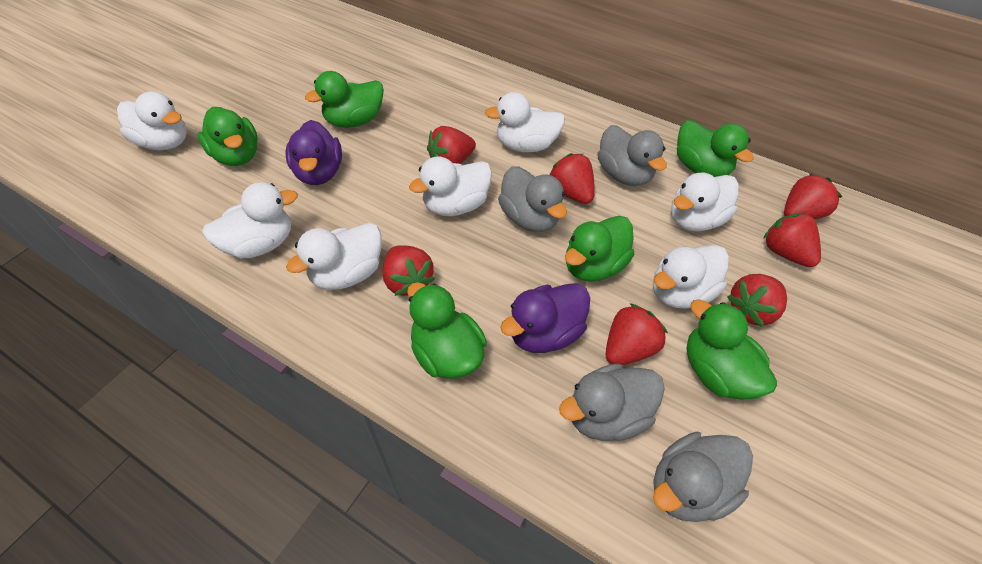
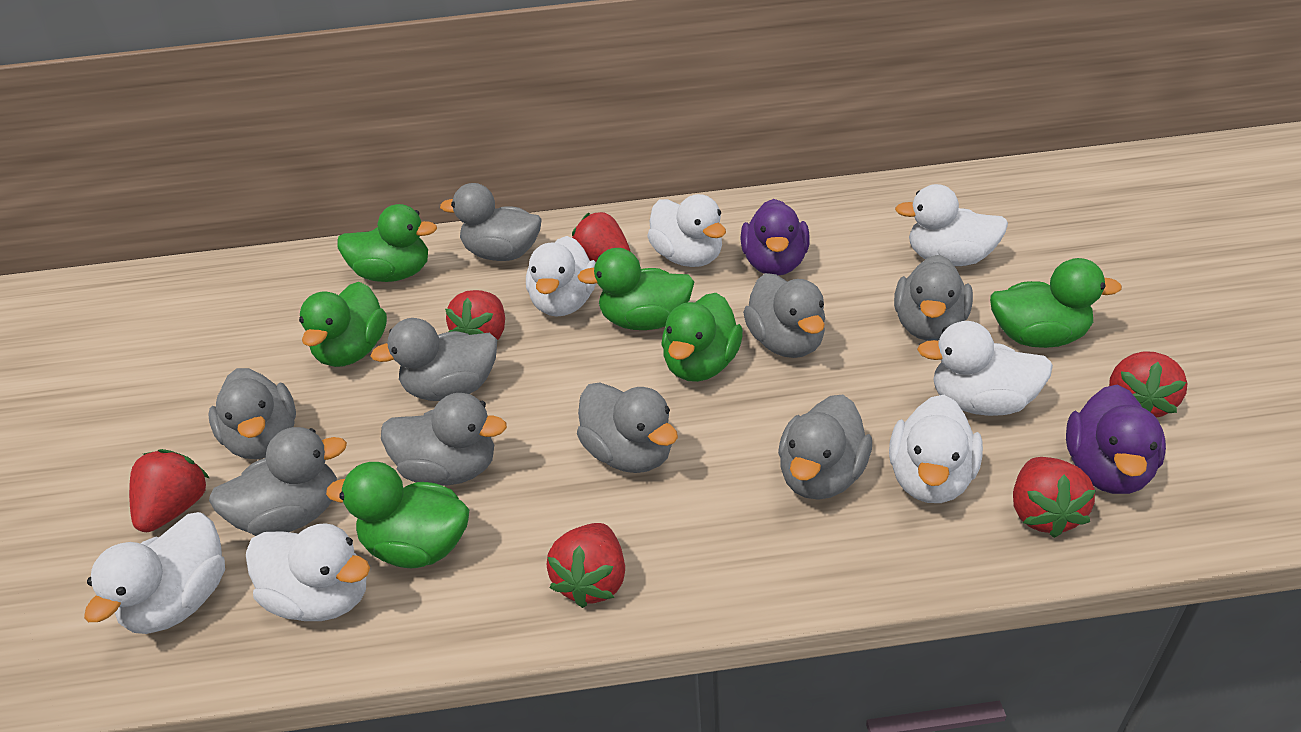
grey duck: 4 -> 9
red strawberry: 7 -> 6

